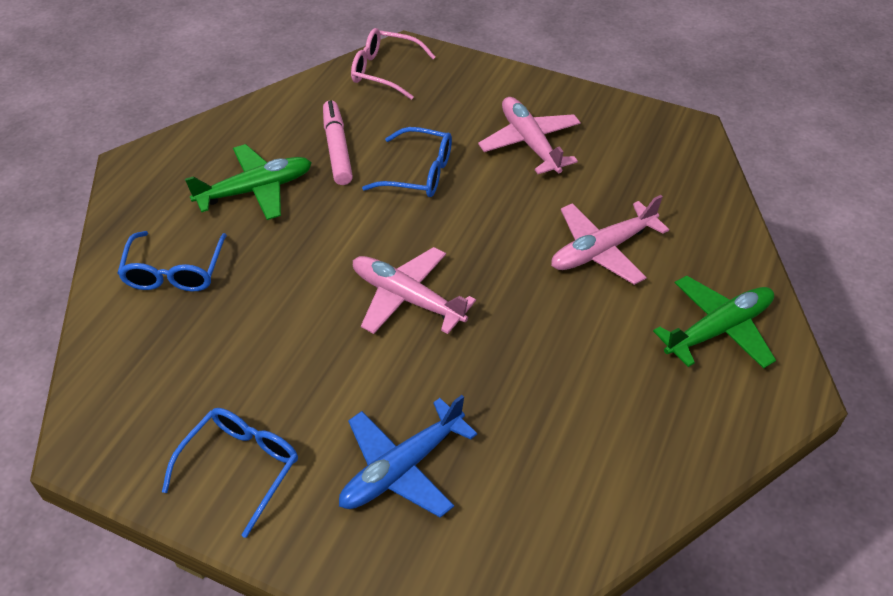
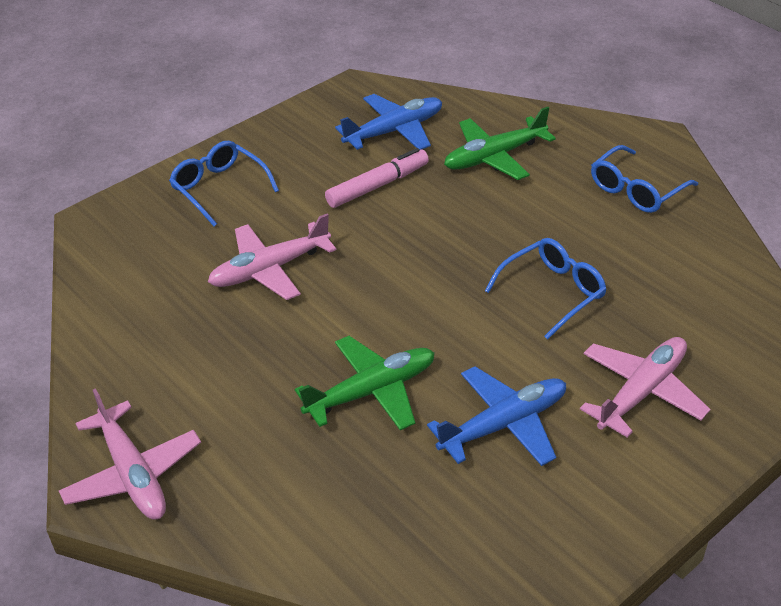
blue plane: 1 -> 2
pink glasses: 1 -> 0

